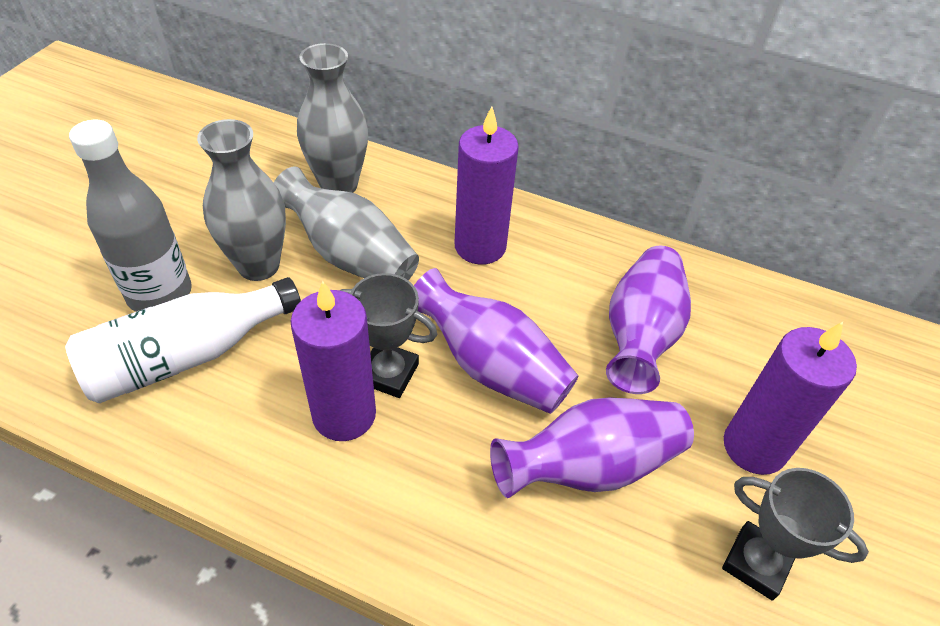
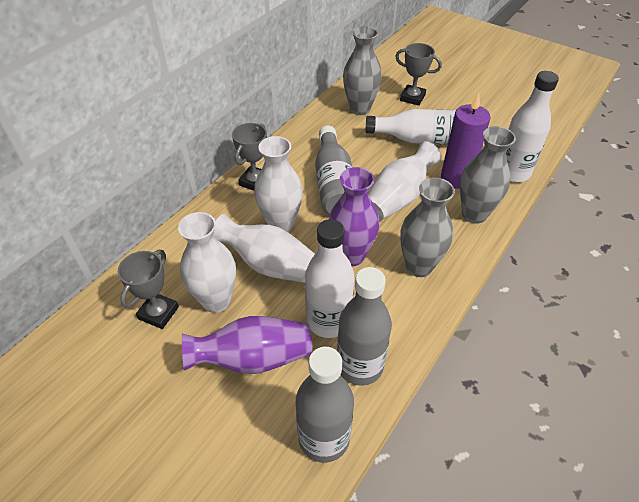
grey bottle: 1 -> 3
grey trophy: 2 -> 3
purple candle: 3 -> 1
purple vase: 3 -> 2
white bottle: 1 -> 3
white vase: 0 -> 4

